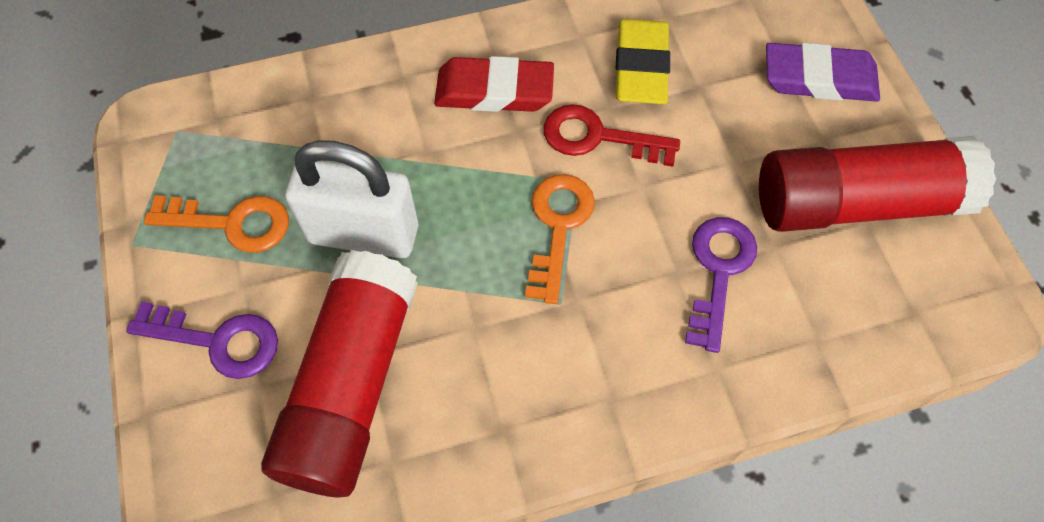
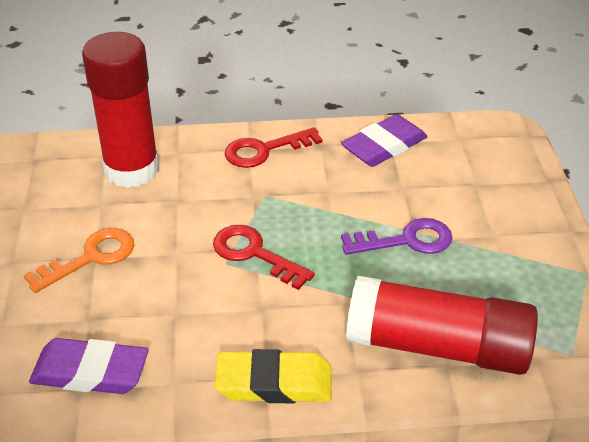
orange key: 2 -> 1
purple eraser: 1 -> 2
purple key: 2 -> 1
red eraser: 1 -> 0
red key: 1 -> 2
white padlock: 1 -> 0

